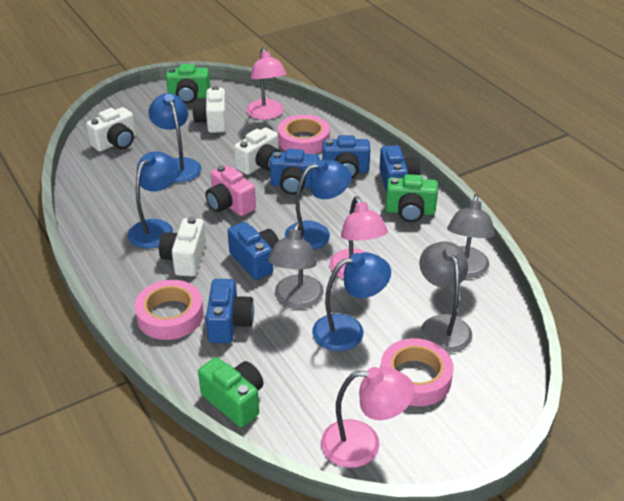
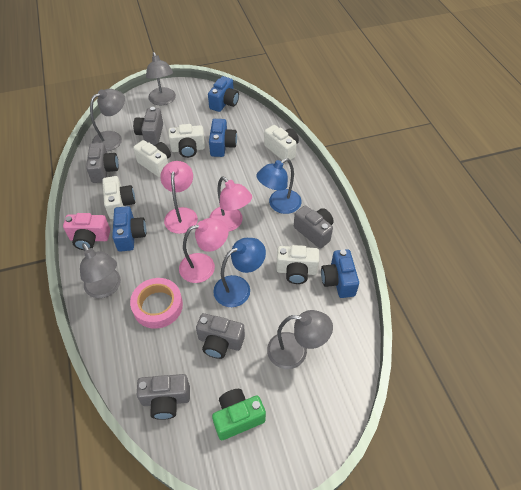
blue camera: 5 -> 4
blue lamp: 4 -> 2
green camera: 3 -> 1
grey camera: 0 -> 5
grey lamp: 3 -> 4
pink tape: 3 -> 1
white camera: 4 -> 5

